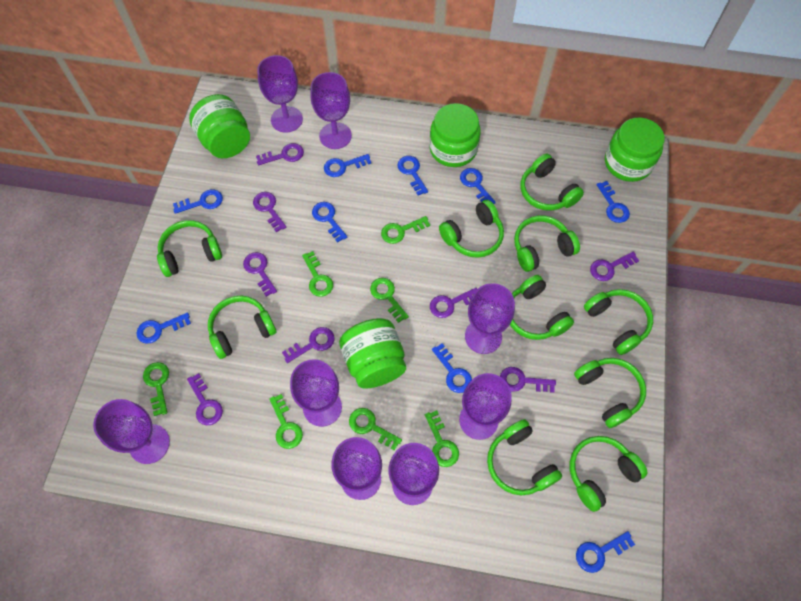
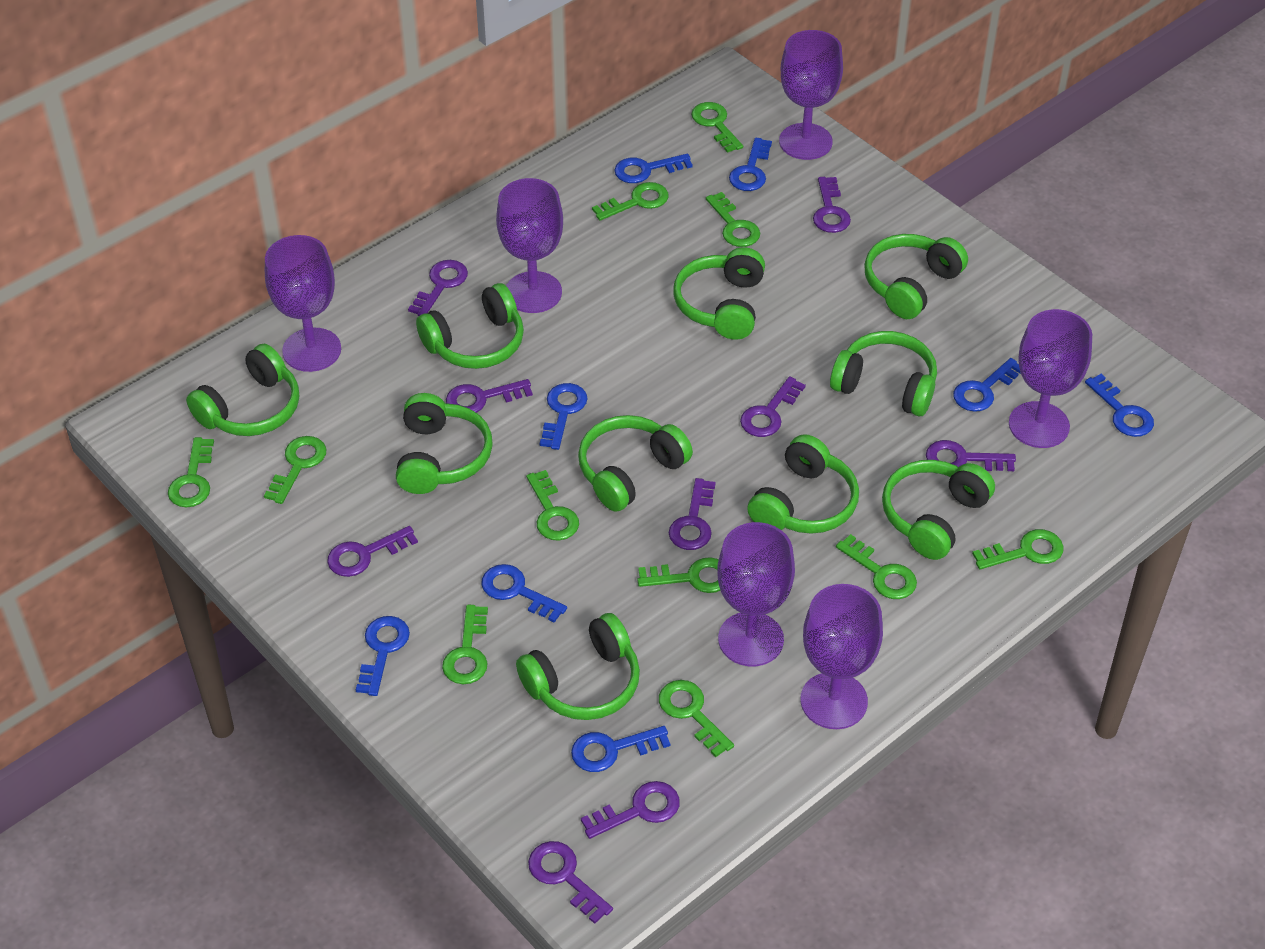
blue key: 9 -> 8
green jar: 4 -> 0
green key: 7 -> 11
purple goblet: 8 -> 6
purple key: 8 -> 9

